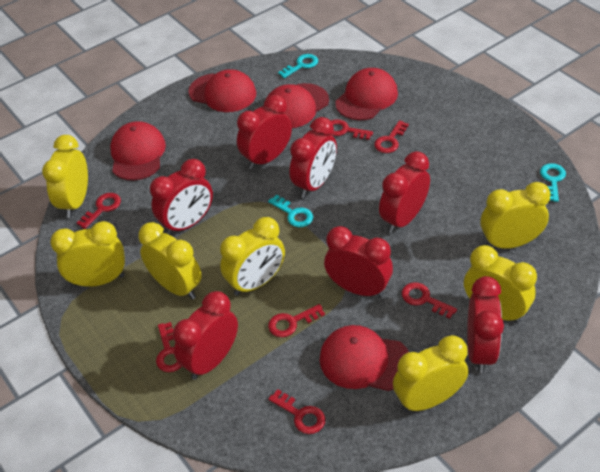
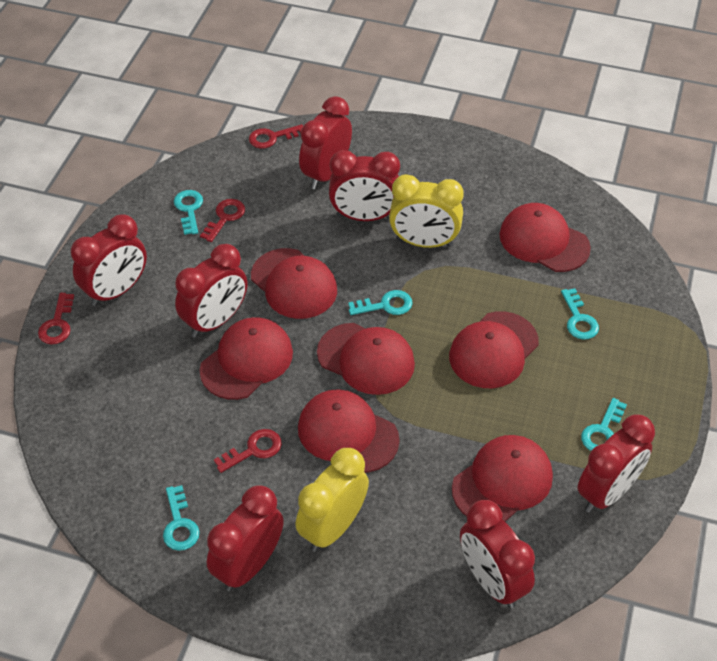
red cap: 5 -> 7
red key: 7 -> 4
turquoise key: 3 -> 5
yellow clock: 7 -> 2

